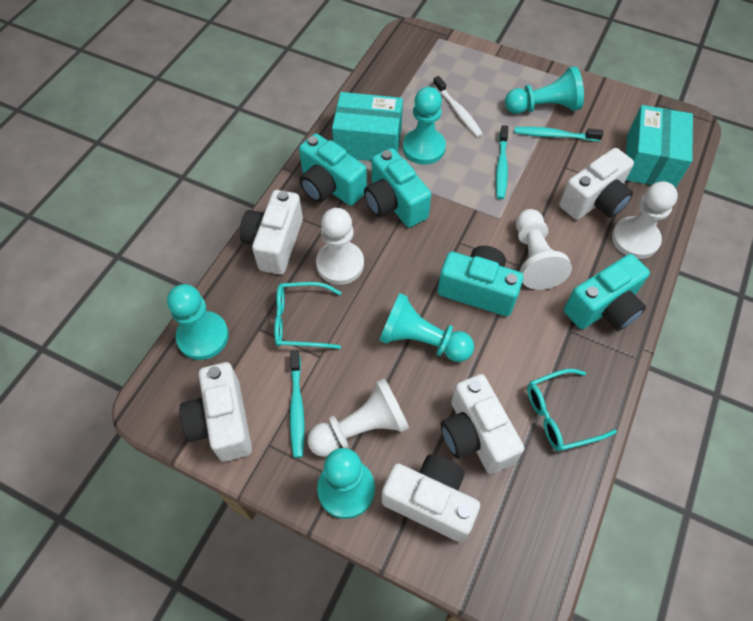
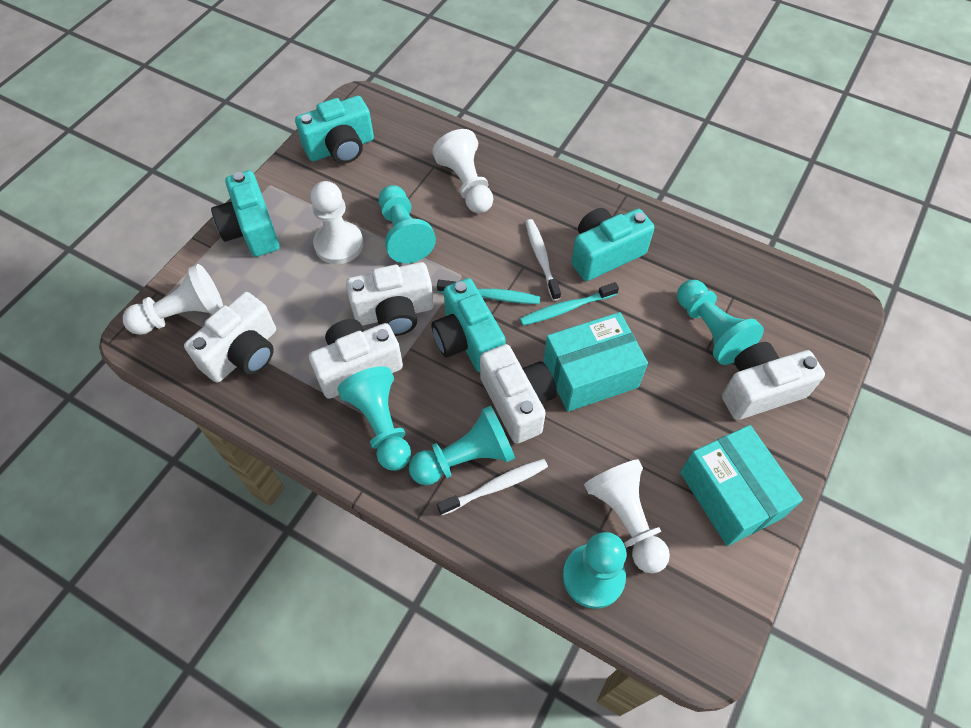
turquoise glasses: 2 -> 0
turquoise toothbrush: 3 -> 2
white toothbrush: 1 -> 2

